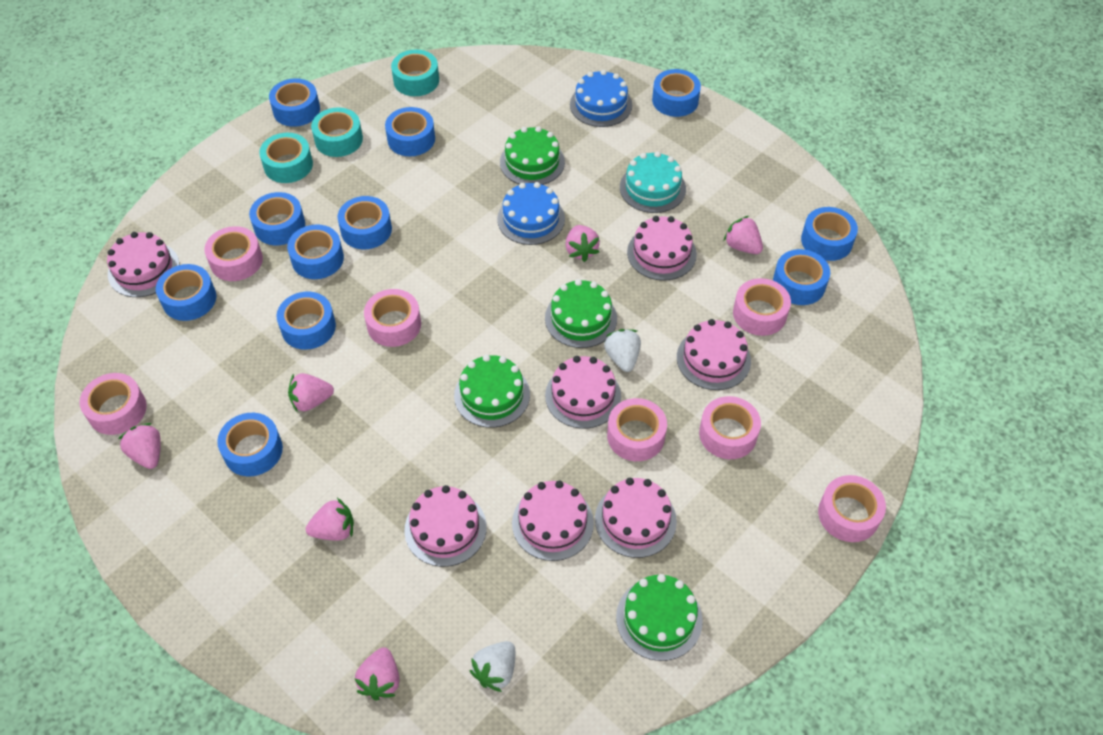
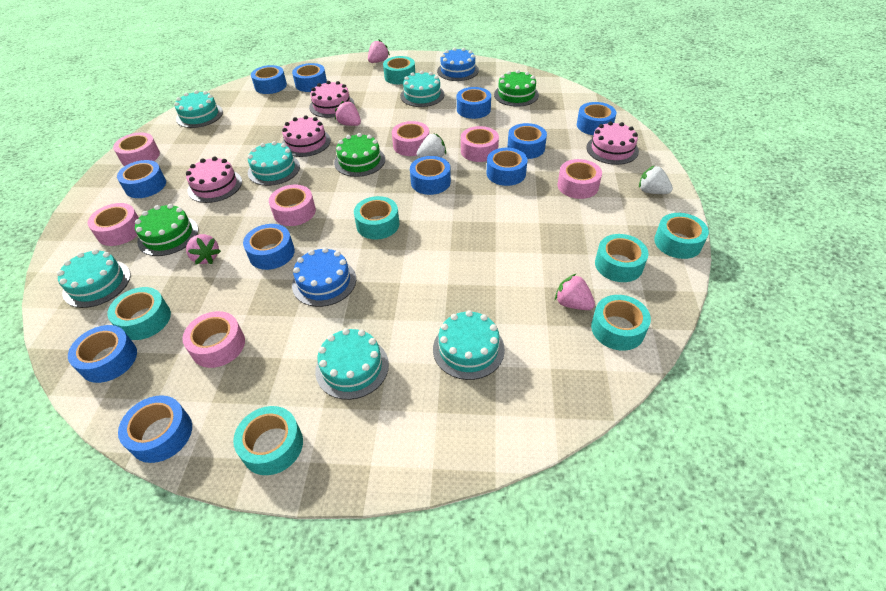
green cake: 4 -> 3
pink cake: 7 -> 4
pink strawberry: 6 -> 4
turquoise cake: 1 -> 6
turquoise tape: 3 -> 7

